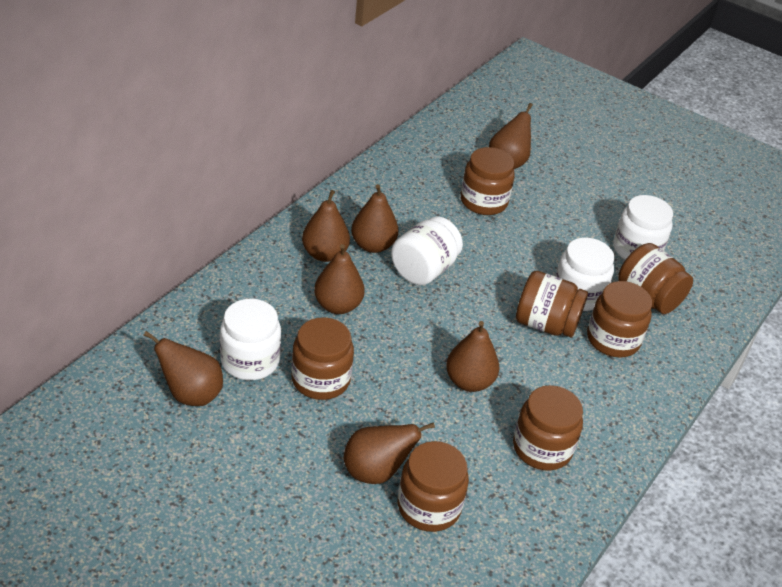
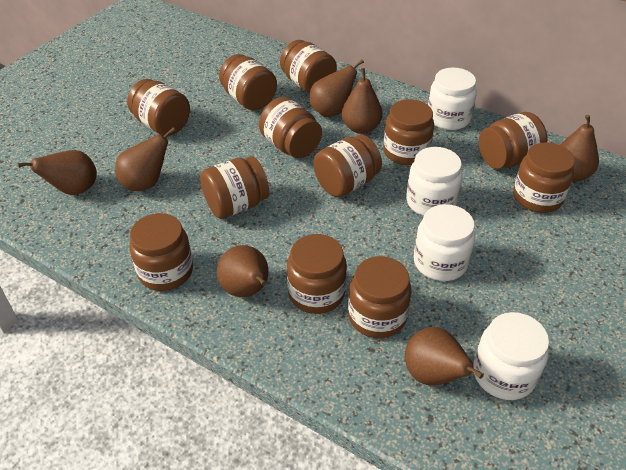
brown jar: 7 -> 12

